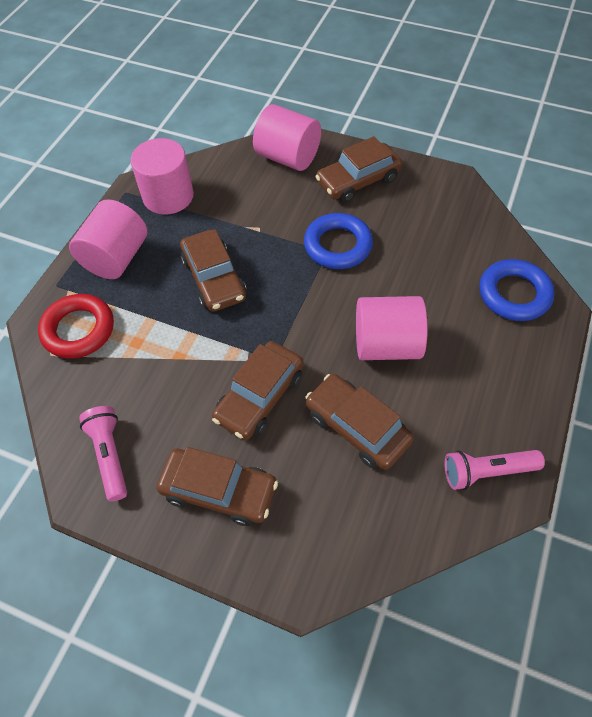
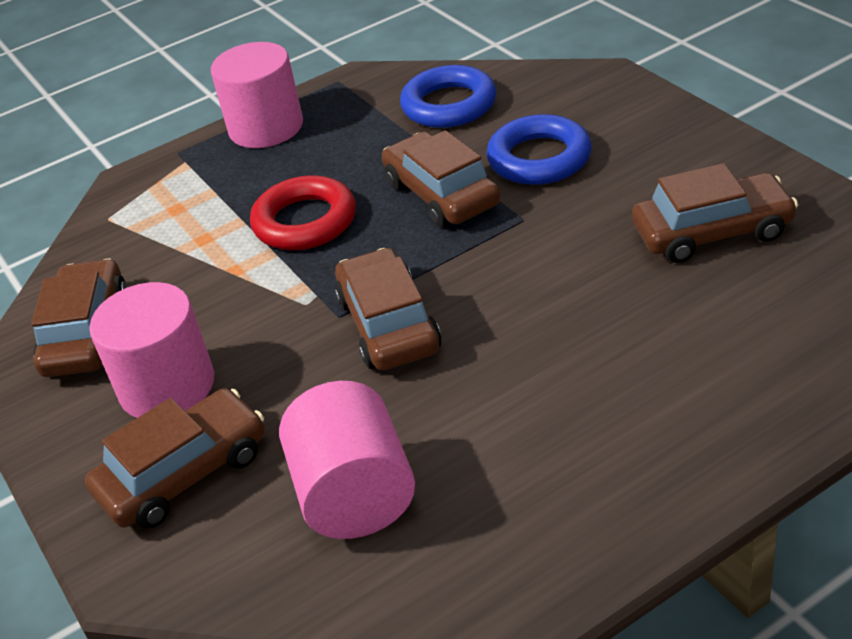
pink cylinder: 4 -> 3
pink flashlight: 2 -> 0

